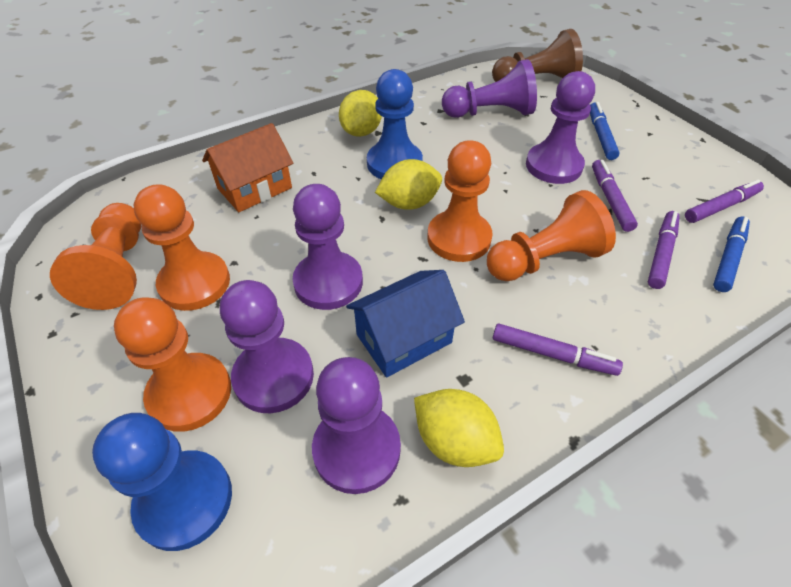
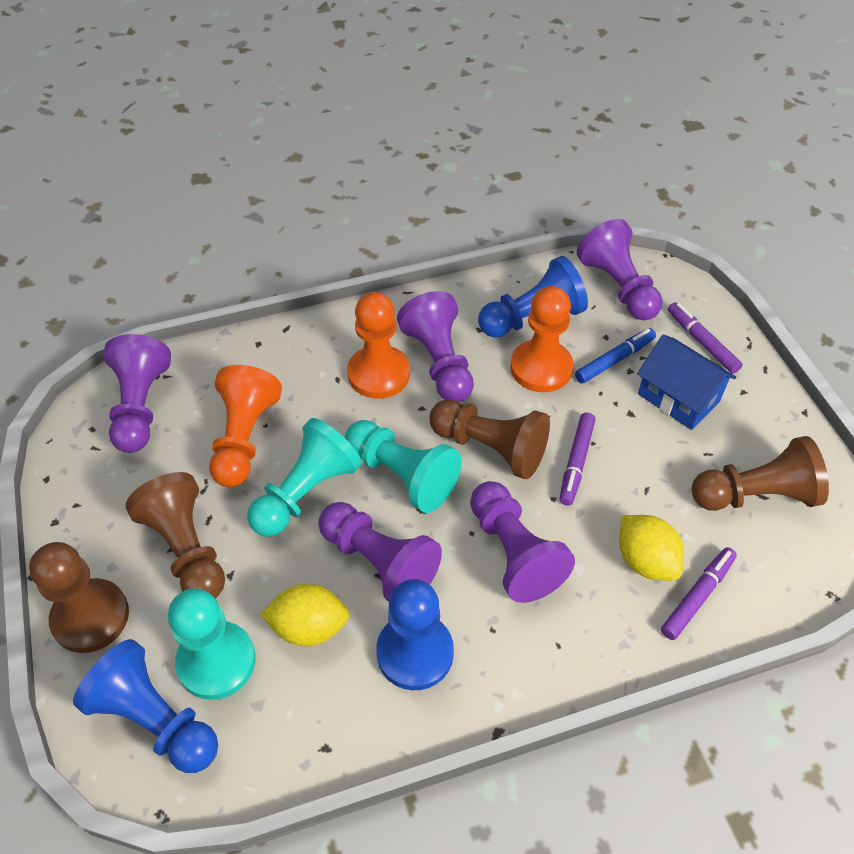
blue marker: 2 -> 1
blue pawn: 2 -> 3
brown pawn: 1 -> 4
orange house: 1 -> 0
orange pawn: 5 -> 3
purple marker: 4 -> 3
turquoise pawn: 0 -> 3
yellow lemon: 3 -> 2

